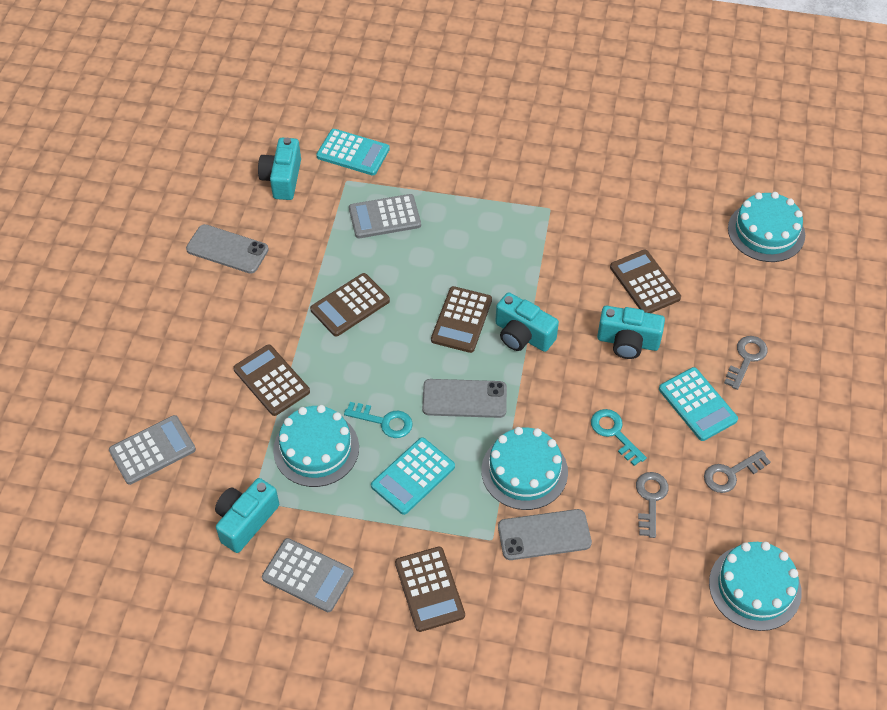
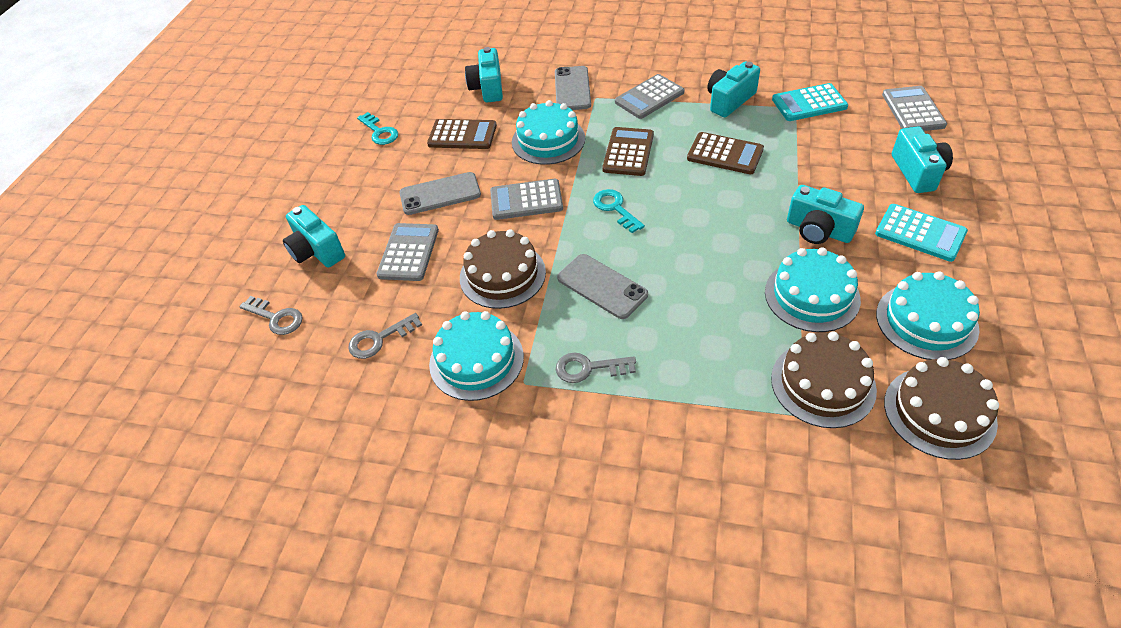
brown cake: 0 -> 3
brown calculator: 5 -> 3
grey calculator: 3 -> 4
turquoise calculator: 3 -> 2
turquoise camera: 4 -> 5

